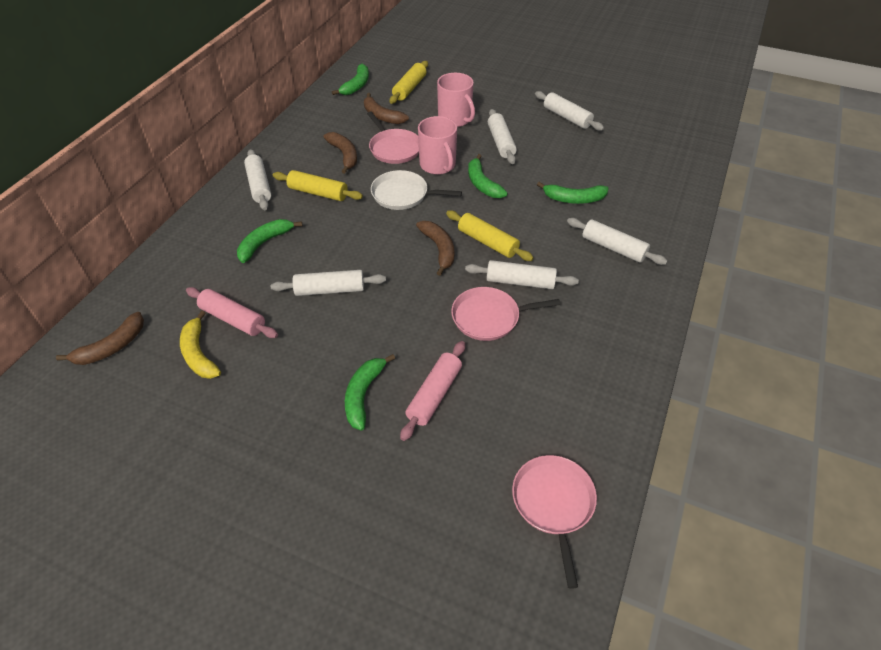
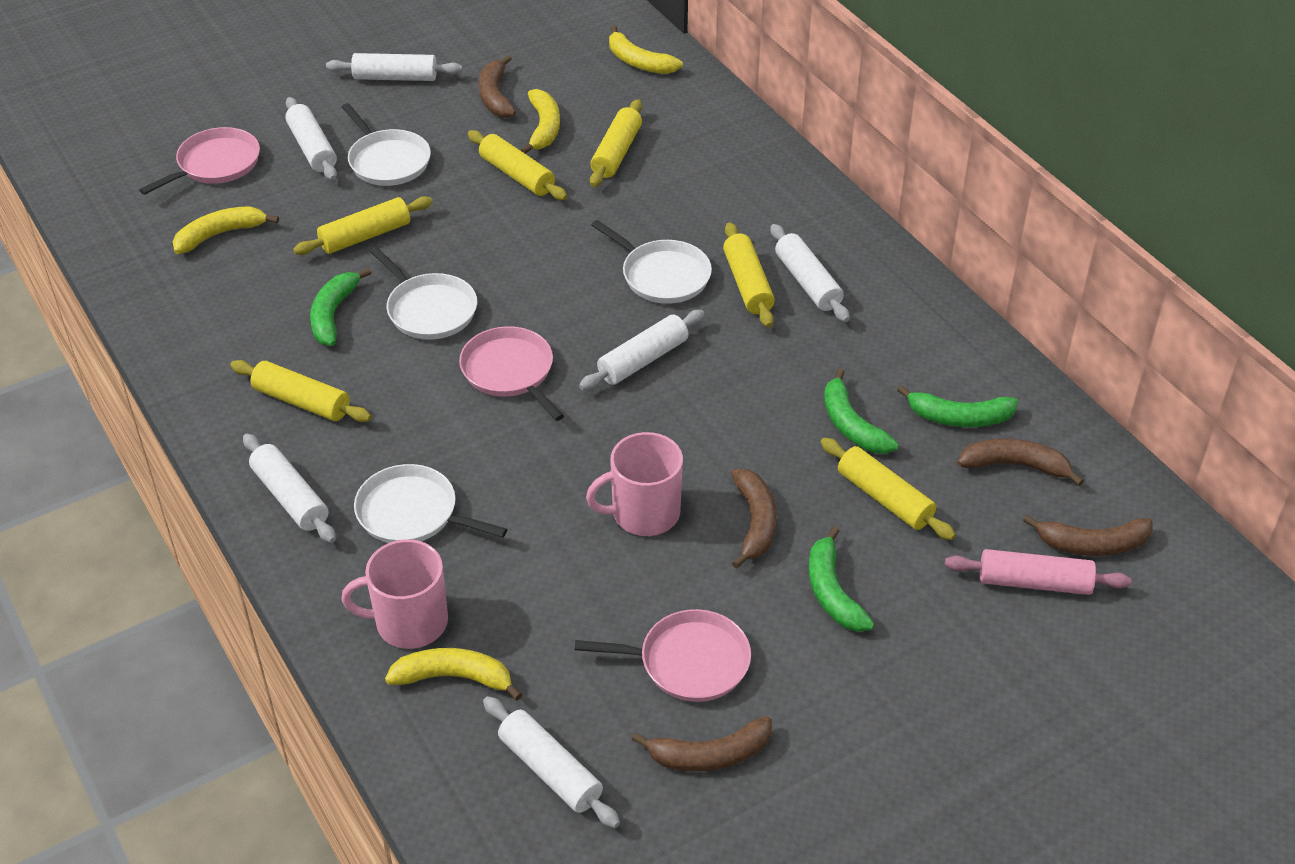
brown banana: 4 -> 5
green banana: 5 -> 4
pink rolling pin: 2 -> 1
white pan: 1 -> 4
yellow banana: 1 -> 4
yellow rolling pin: 3 -> 6

